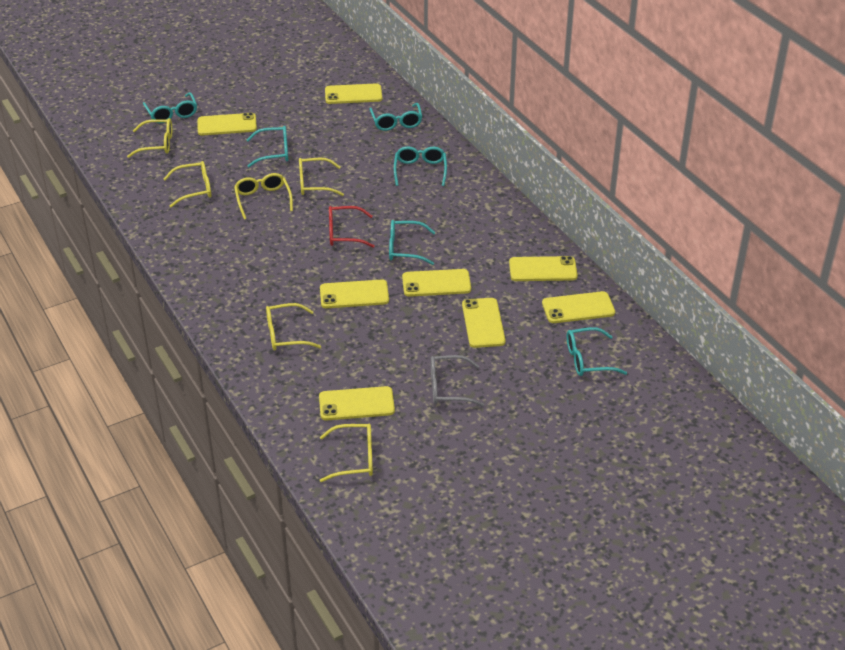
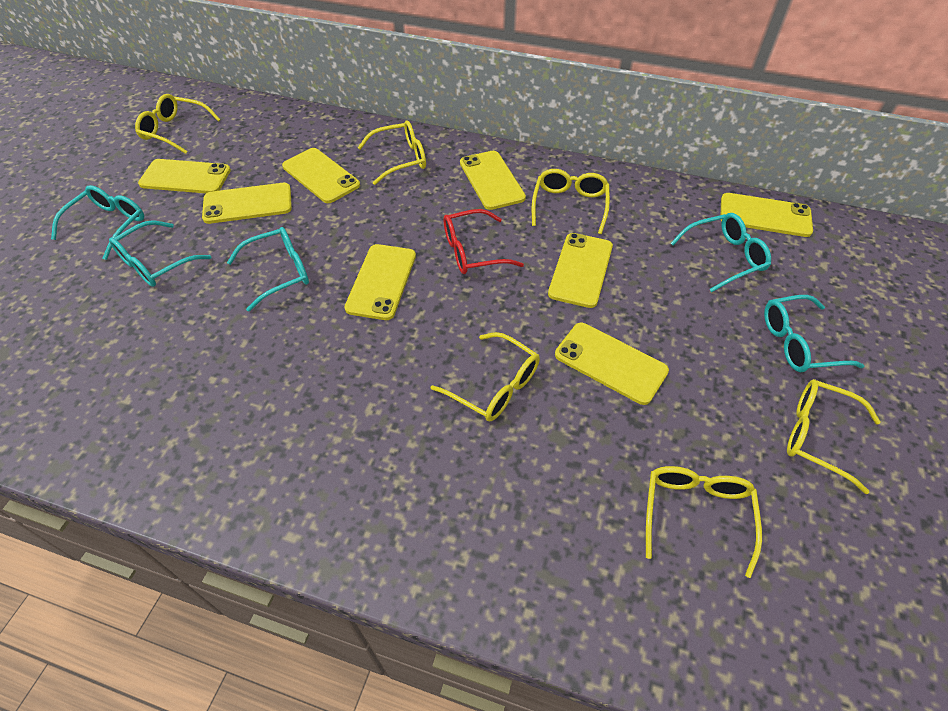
grey glasses: 1 -> 0
turquoise glasses: 6 -> 5

